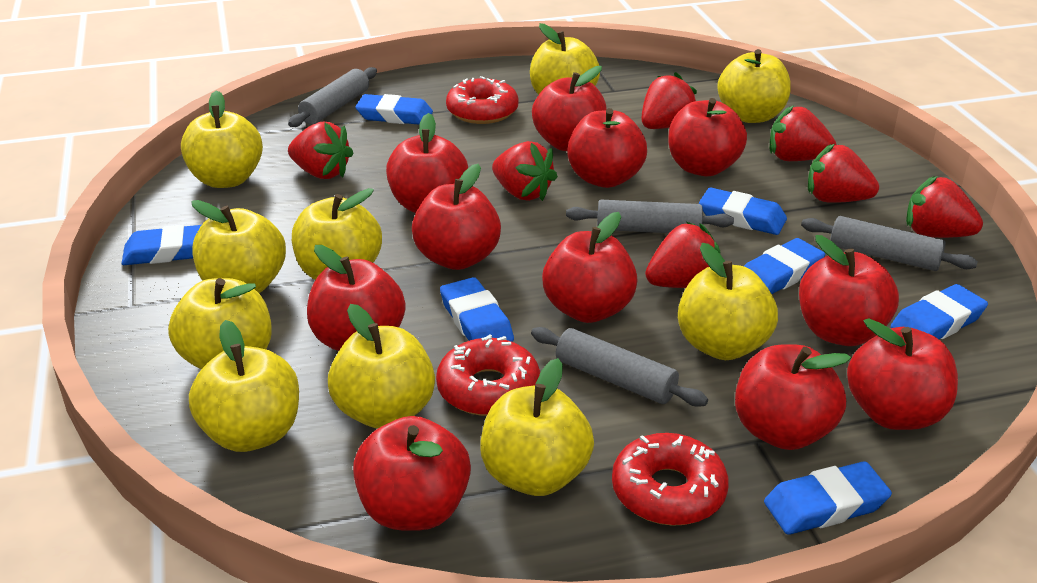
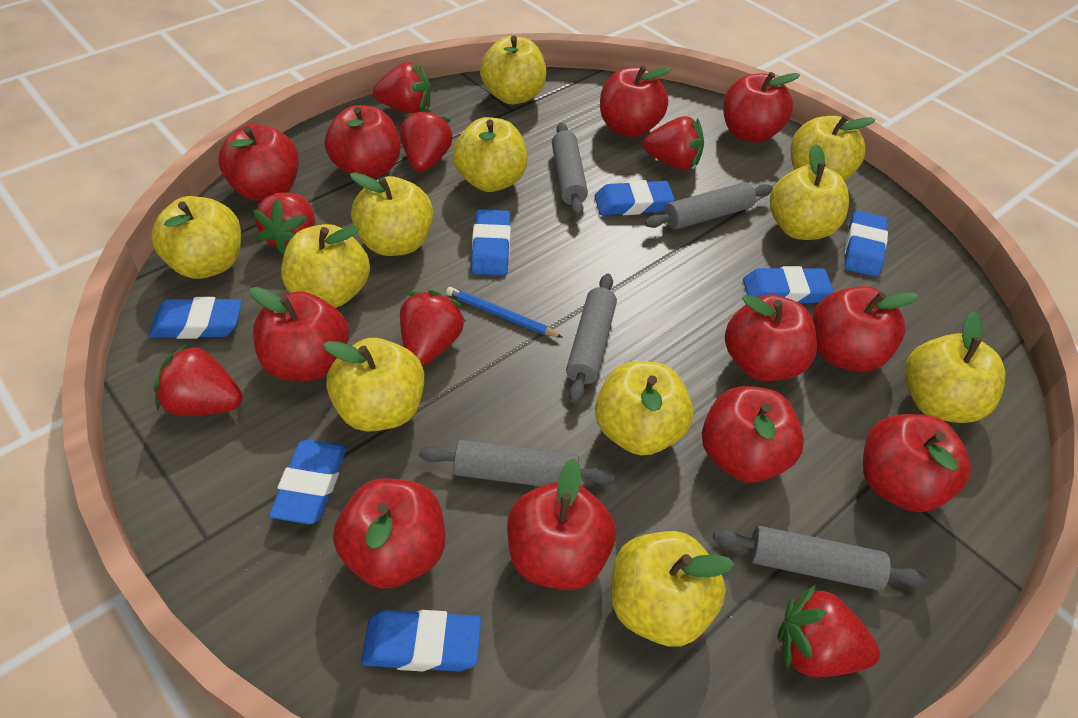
blue pencil: 0 -> 1
grey rolling pin: 4 -> 5
red donut: 3 -> 0
yellow apple: 10 -> 11

